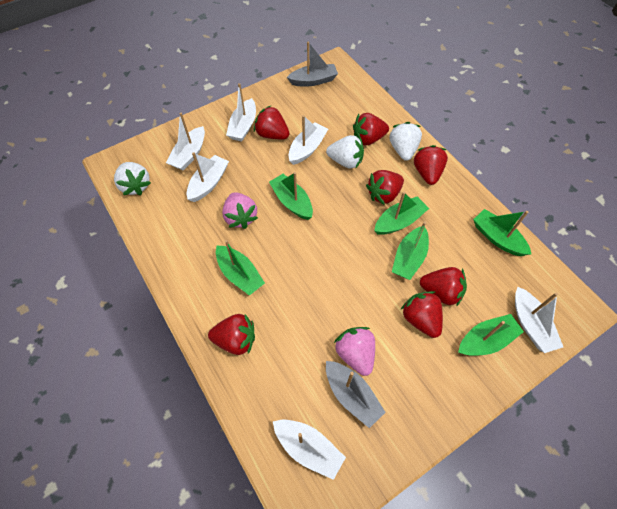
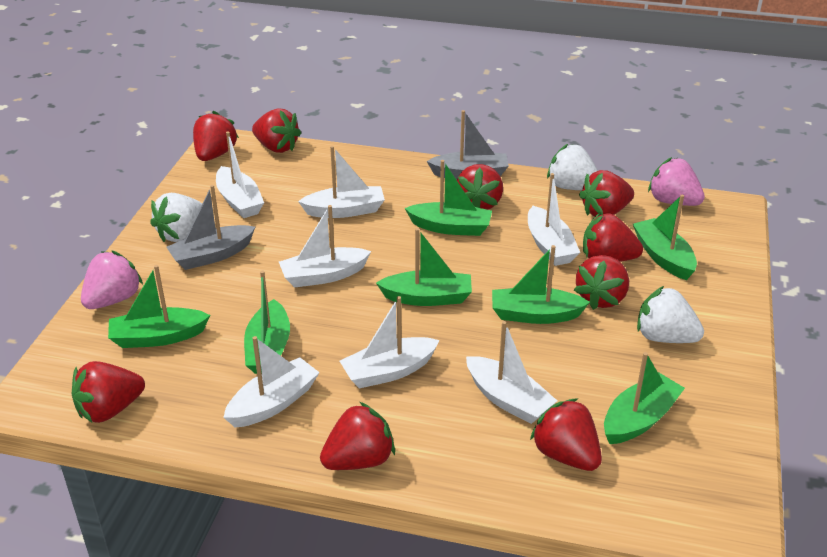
green boat: 6 -> 7
red strawberry: 7 -> 9
white boat: 6 -> 7

